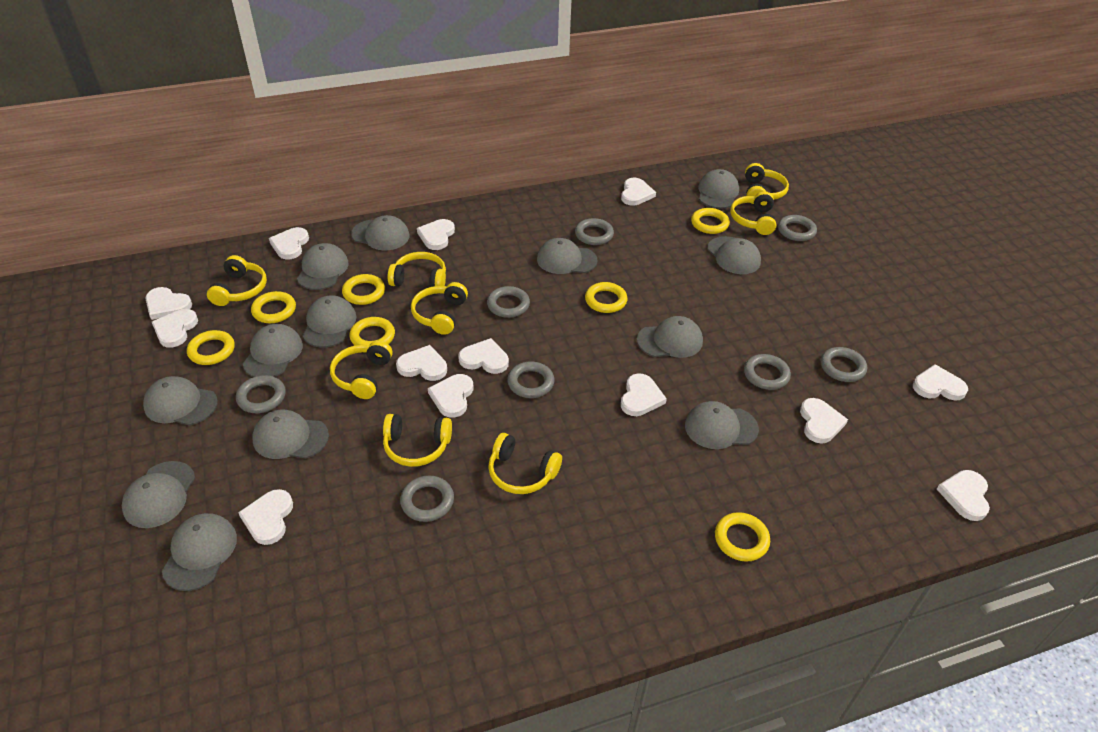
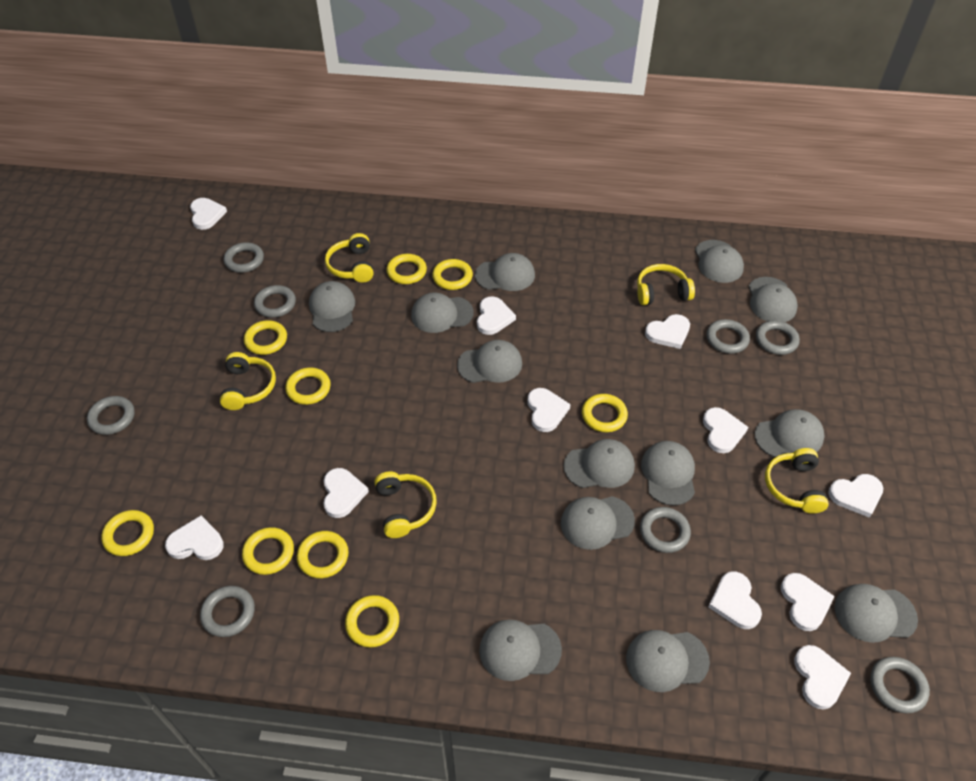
white heart: 13 -> 11
yellow headphones: 8 -> 5
yellow ring: 7 -> 9

